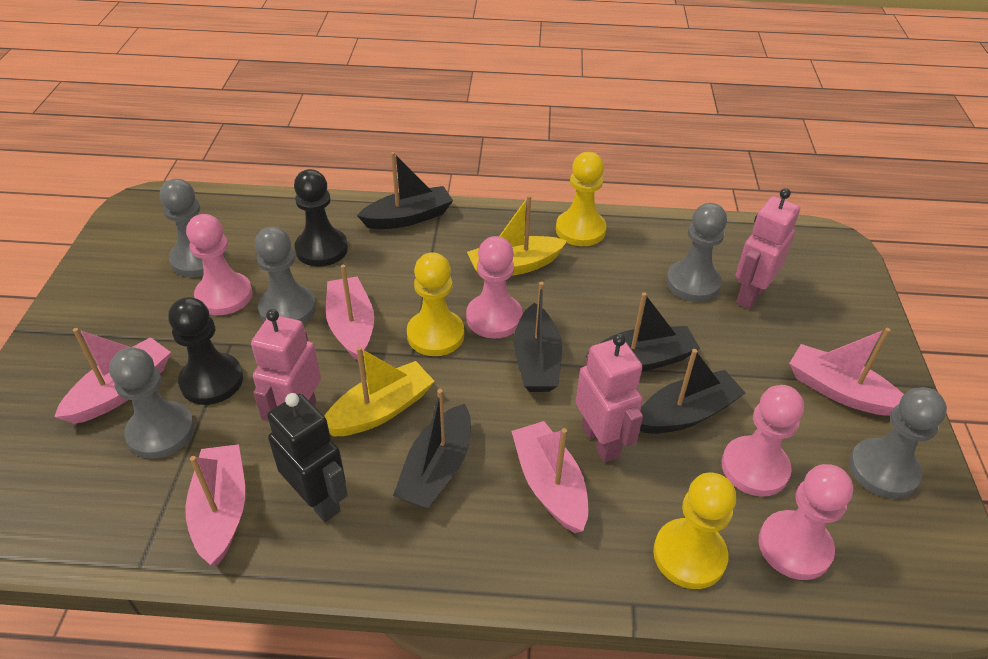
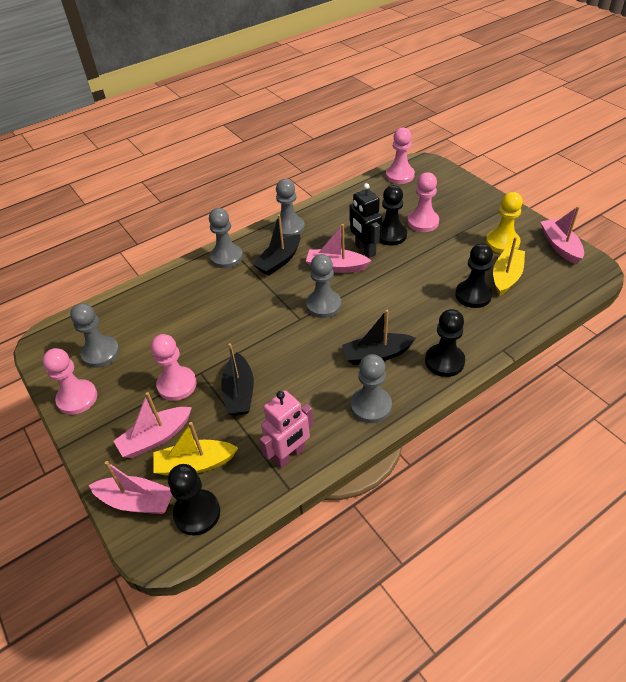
black boat: 5 -> 3
black pawn: 2 -> 4
pink boat: 5 -> 4
pink robot: 3 -> 1
yellow pawn: 3 -> 1

